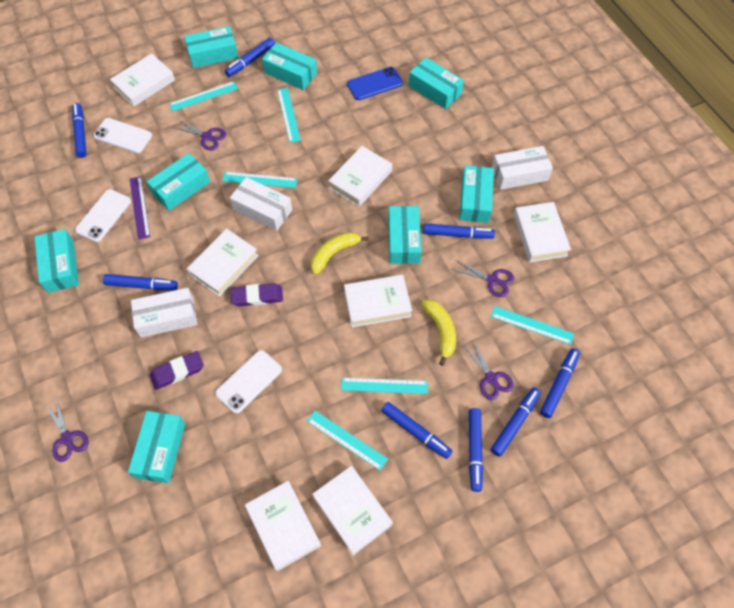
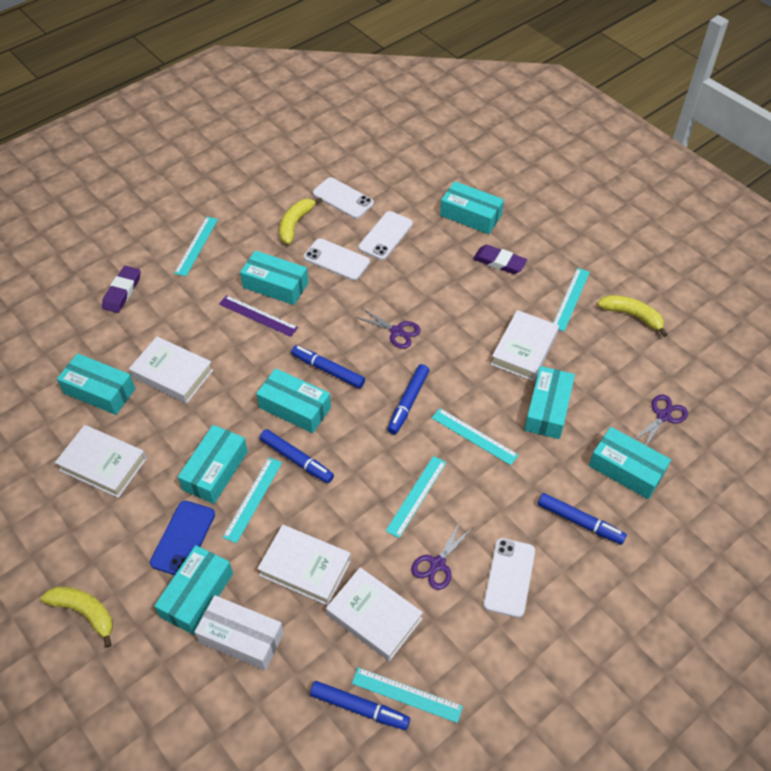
blue marker: 8 -> 5
purple scissors: 4 -> 3
white book: 7 -> 5
white box: 3 -> 1
white phone: 3 -> 4
yellow banana: 2 -> 3

